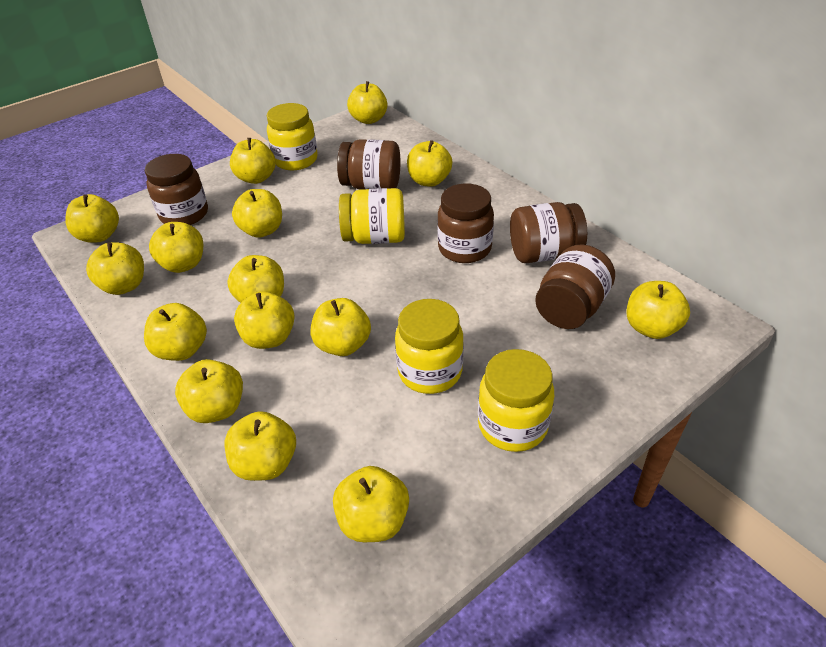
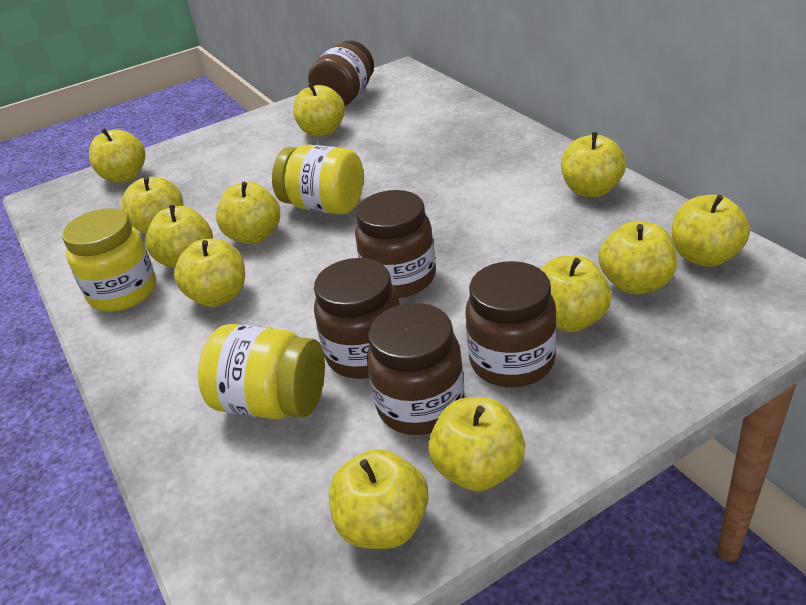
yellow apple: 15 -> 12
yellow jar: 4 -> 3

